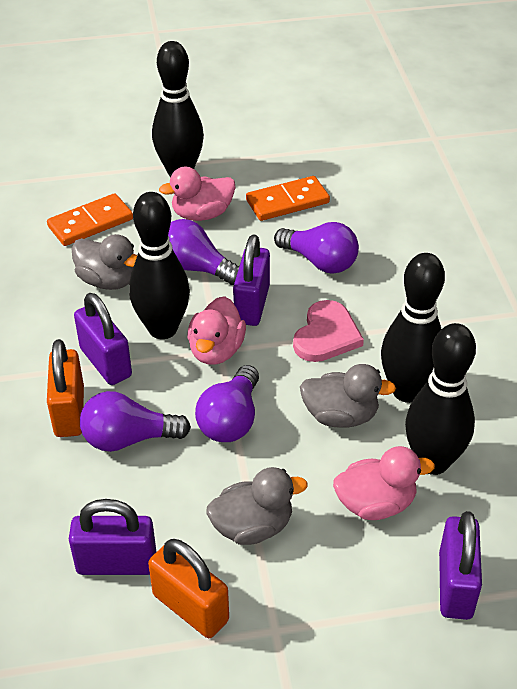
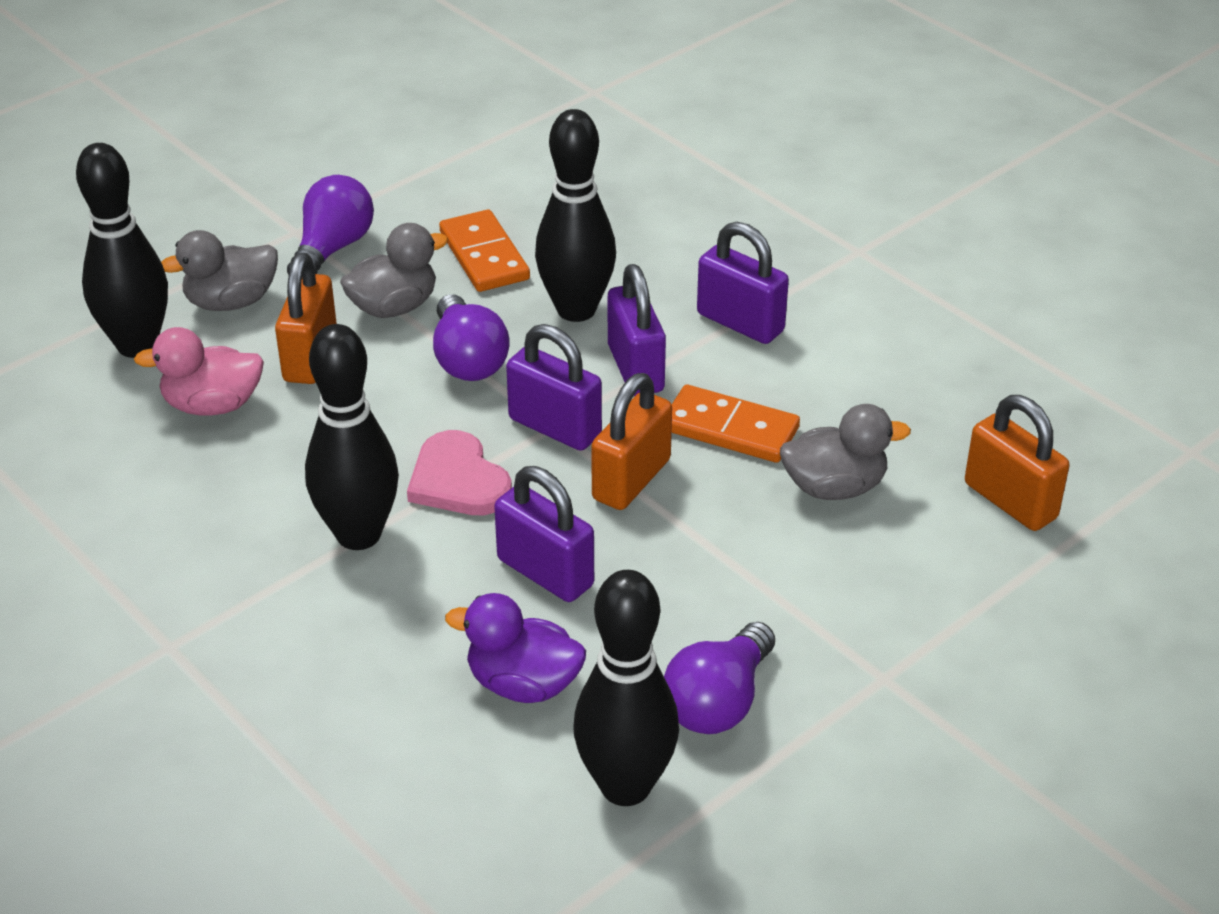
orange padlock: 2 -> 3
pink duck: 3 -> 1
purple duck: 0 -> 1
purple light bulb: 4 -> 3

